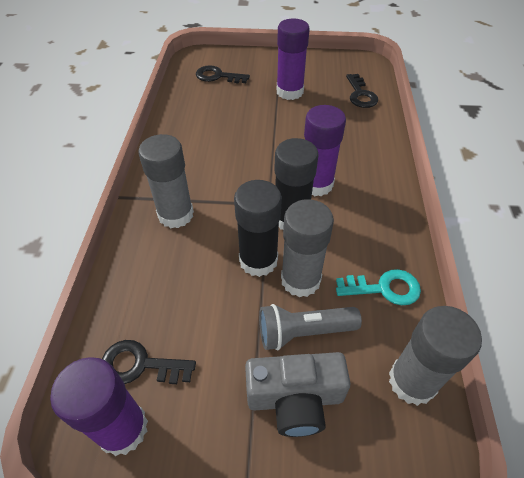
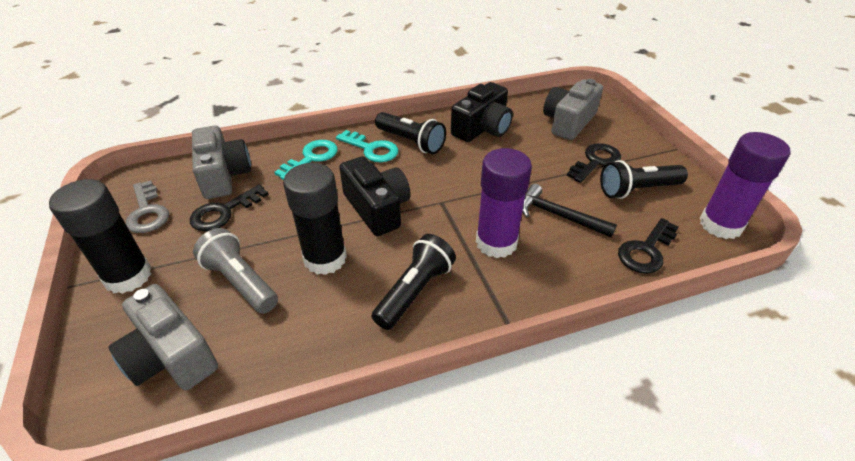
black camera: 0 -> 2
black flashlight: 0 -> 3
black hammer: 0 -> 1
grey camera: 1 -> 3
grey glue stick: 3 -> 0
grey key: 0 -> 1
purple glue stick: 3 -> 2
turquoise key: 1 -> 2

